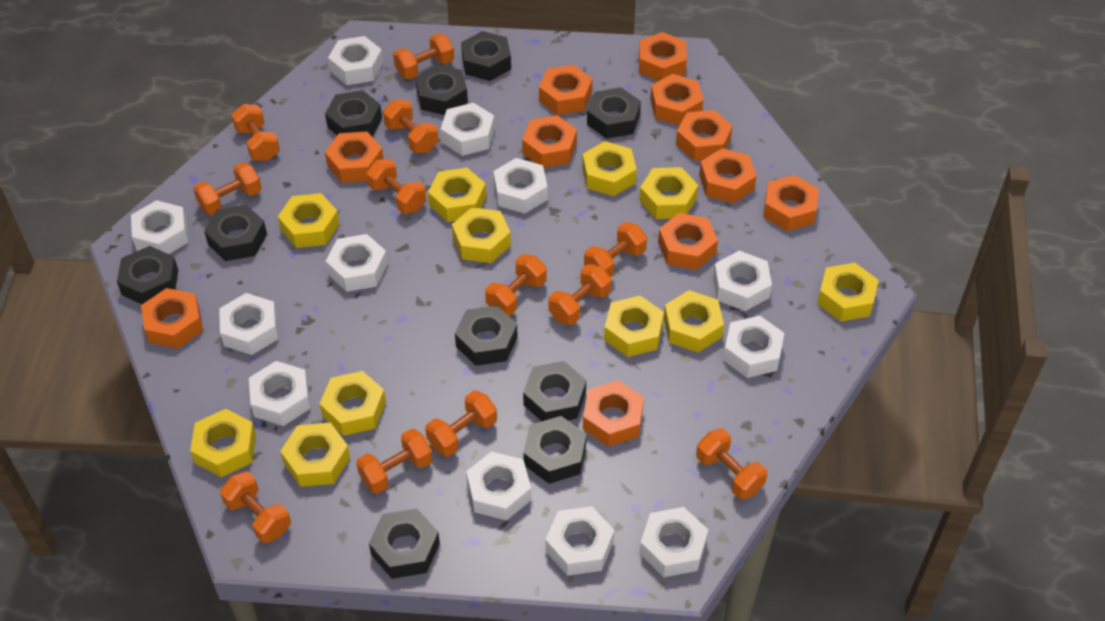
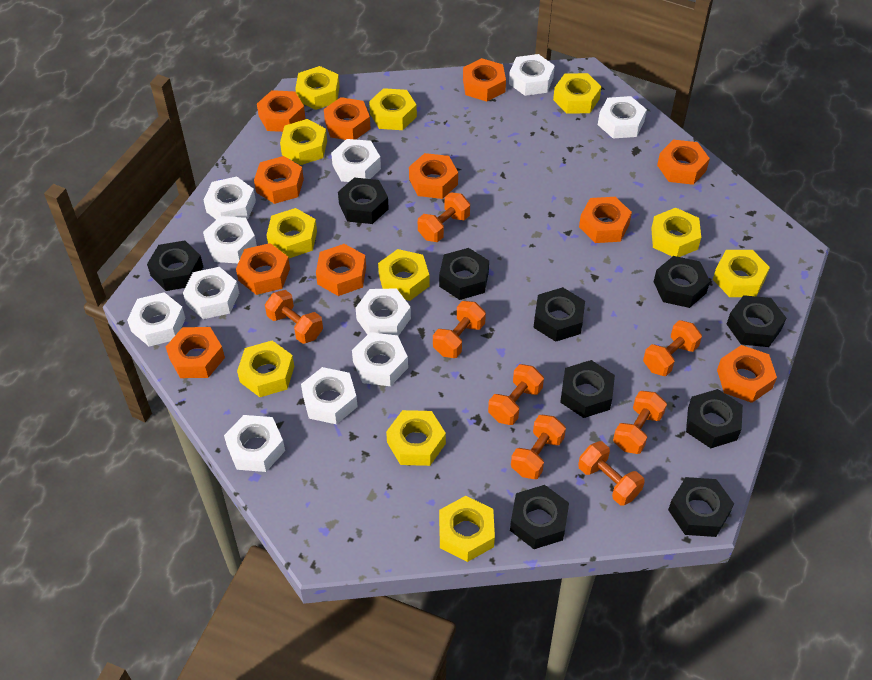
orange dumbbell: 12 -> 8
white nut: 12 -> 11

